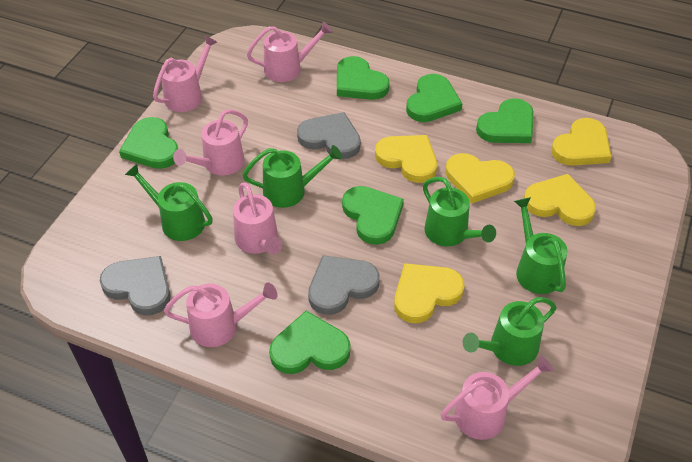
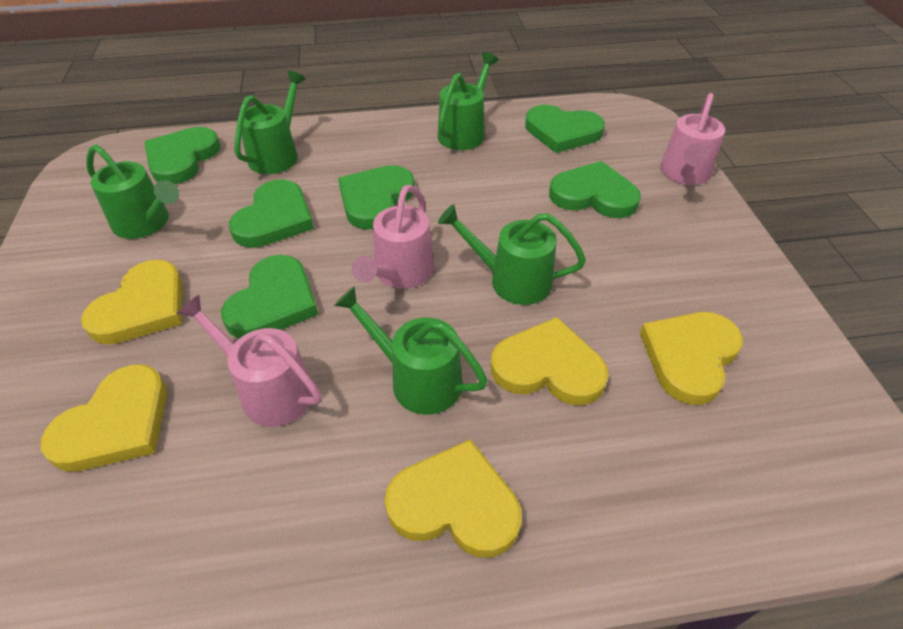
grey heart: 3 -> 0
pink watering can: 6 -> 3

